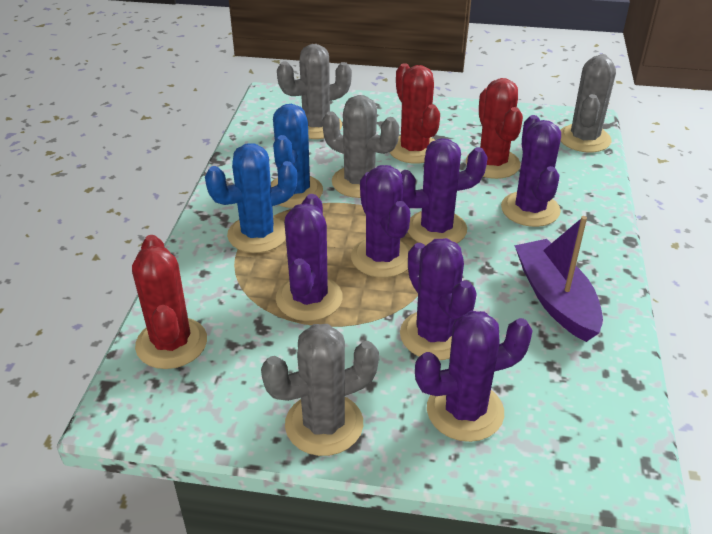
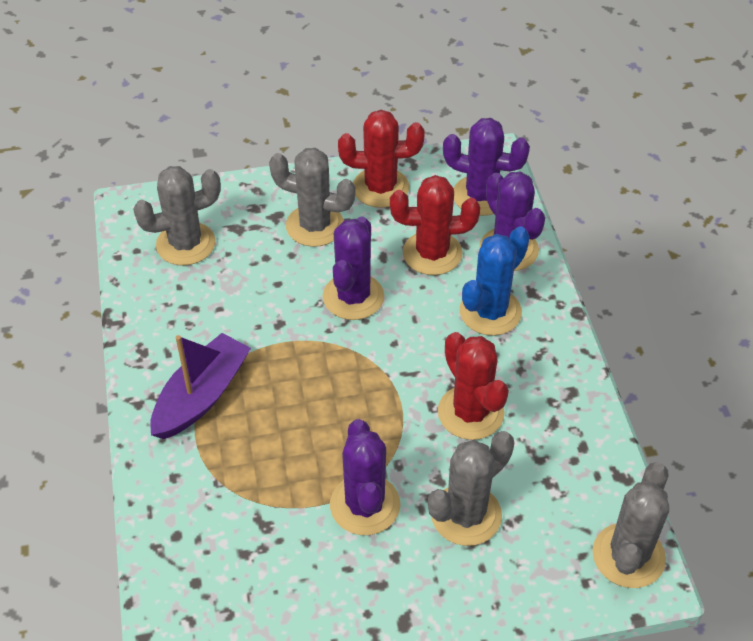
blue cactus: 2 -> 1
purple cactus: 6 -> 4

